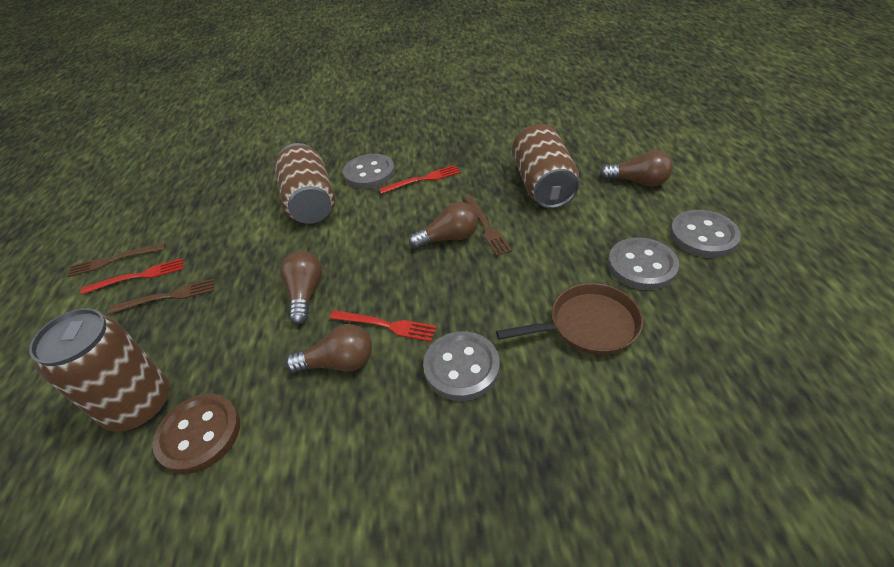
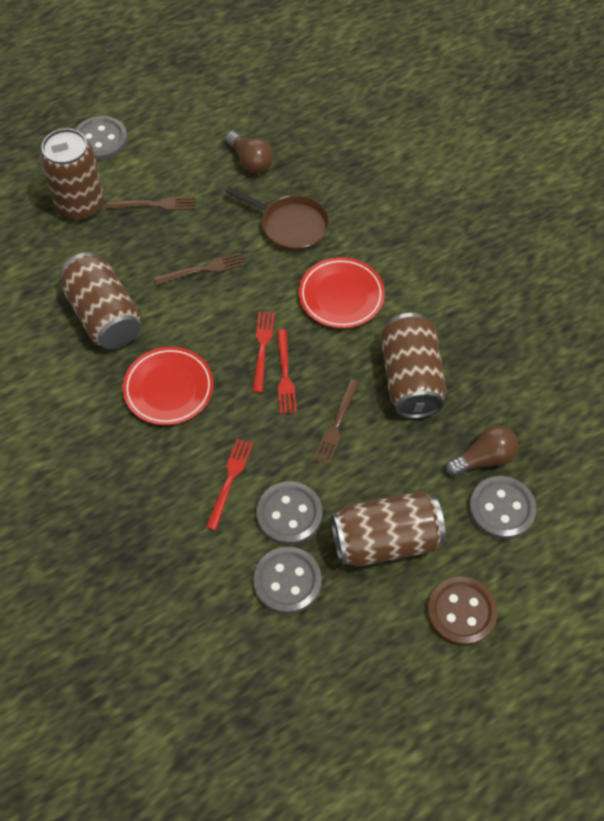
brown can: 3 -> 4
brown light bulb: 4 -> 2
red plate: 0 -> 2

